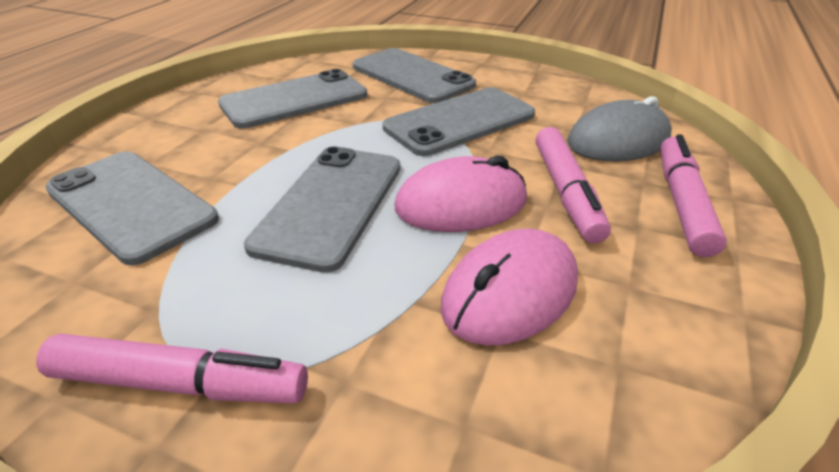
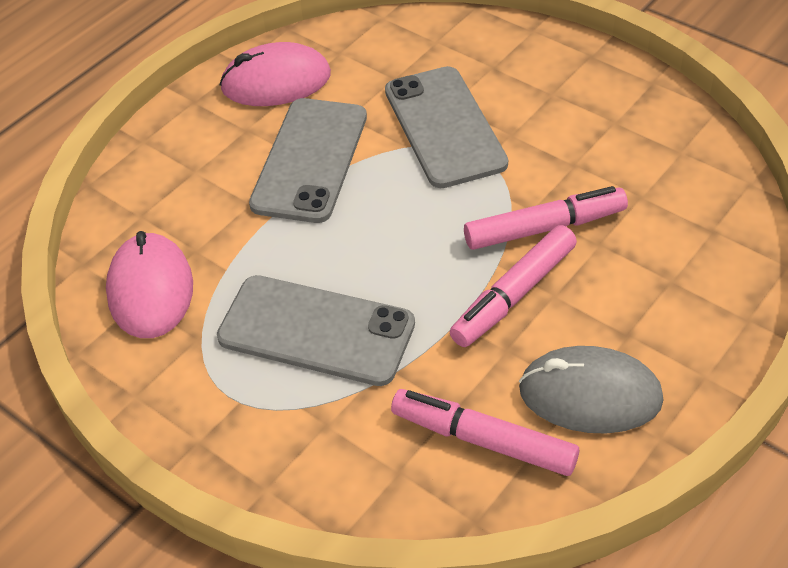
grey phone: 5 -> 3

